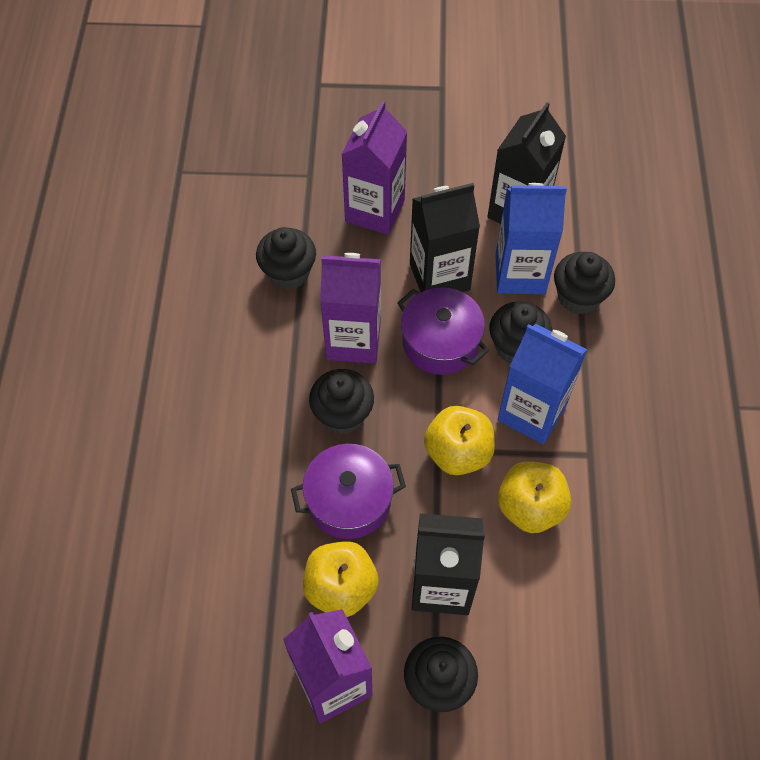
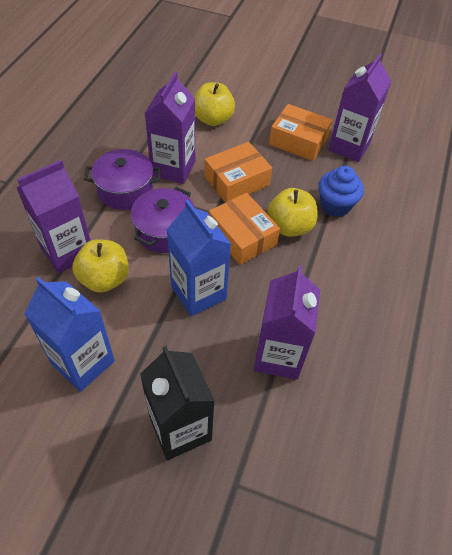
black carton: 3 -> 1
black cupcake: 5 -> 0
blue cupcake: 0 -> 1
orange box: 0 -> 3
purple carton: 3 -> 4

